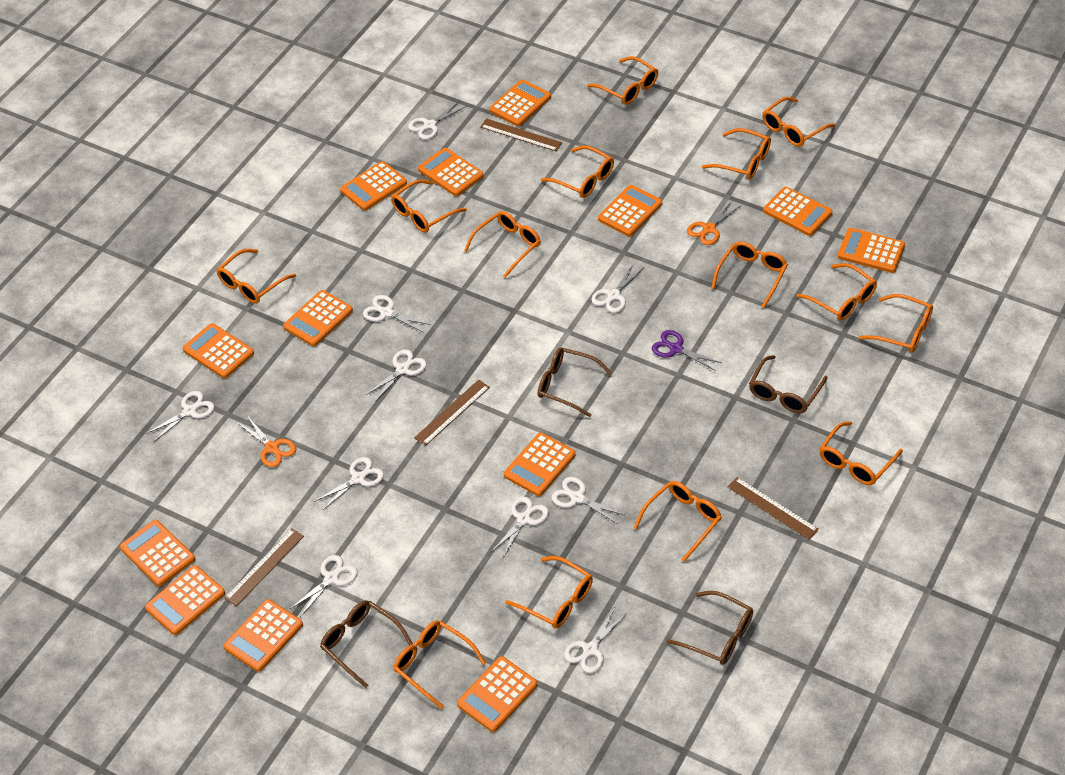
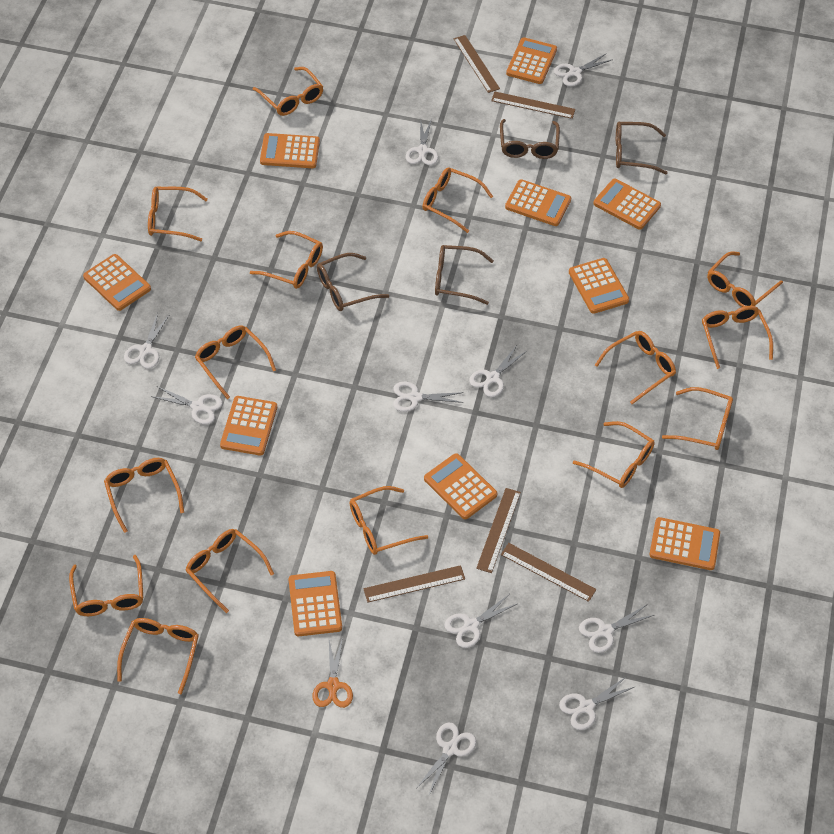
brown ruler: 4 -> 5
orange calculator: 13 -> 10
orange glasses: 14 -> 15
orange scissors: 2 -> 1
purple scissors: 1 -> 0

